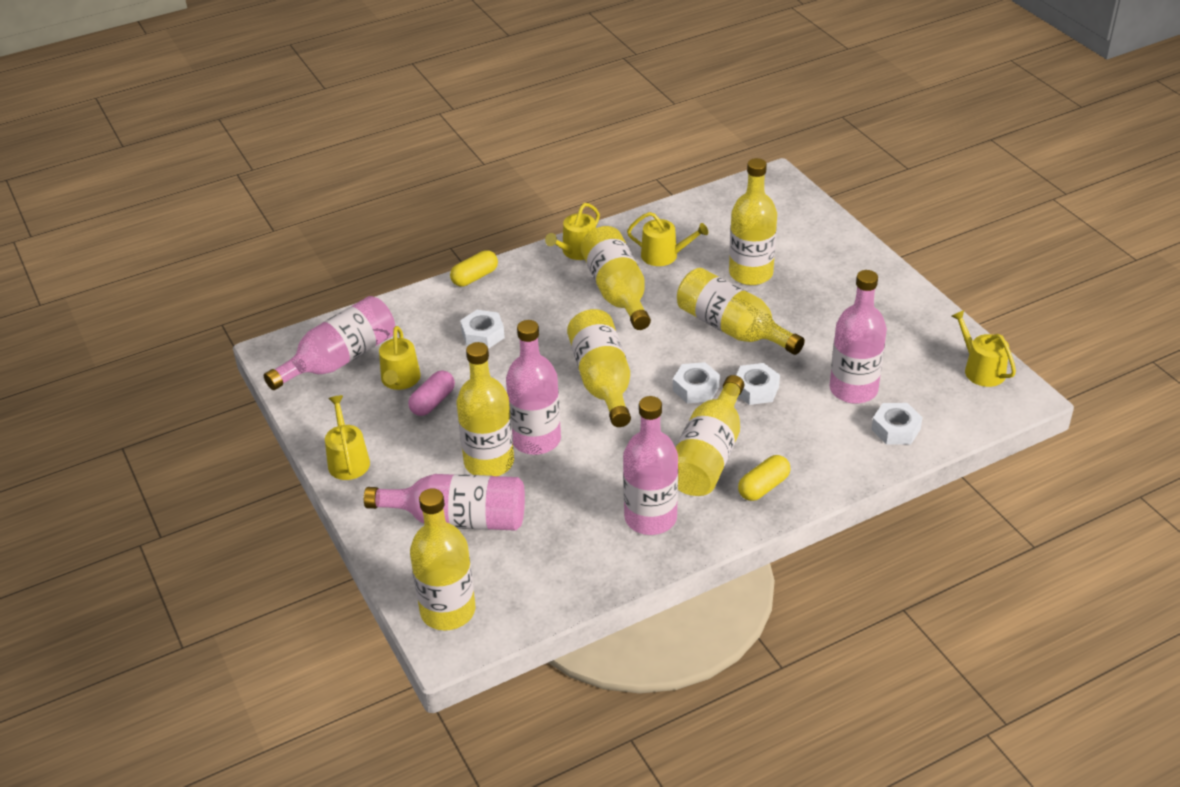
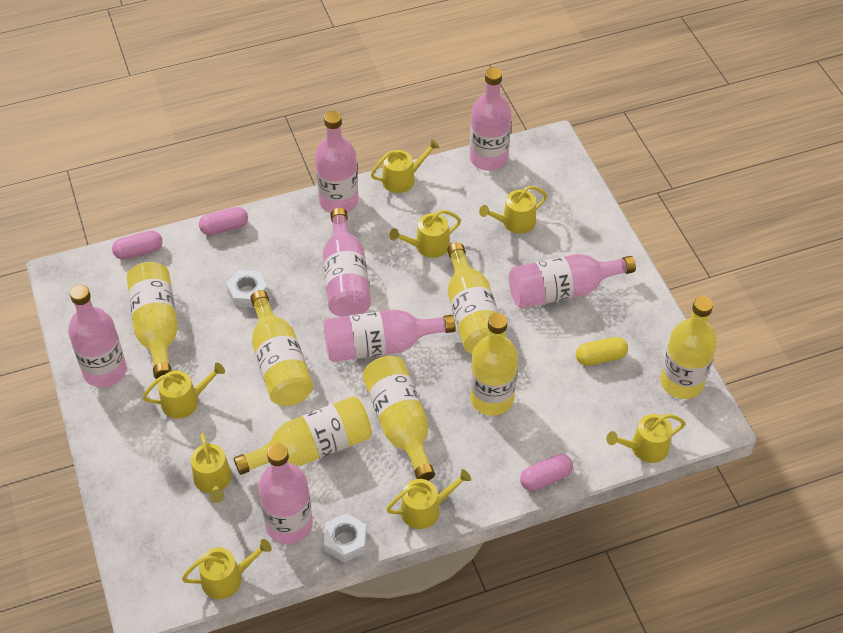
pink bottle: 5 -> 7
pink capsule: 1 -> 3
white nut: 4 -> 2
yellow capsule: 2 -> 1
yellow watering can: 5 -> 8

